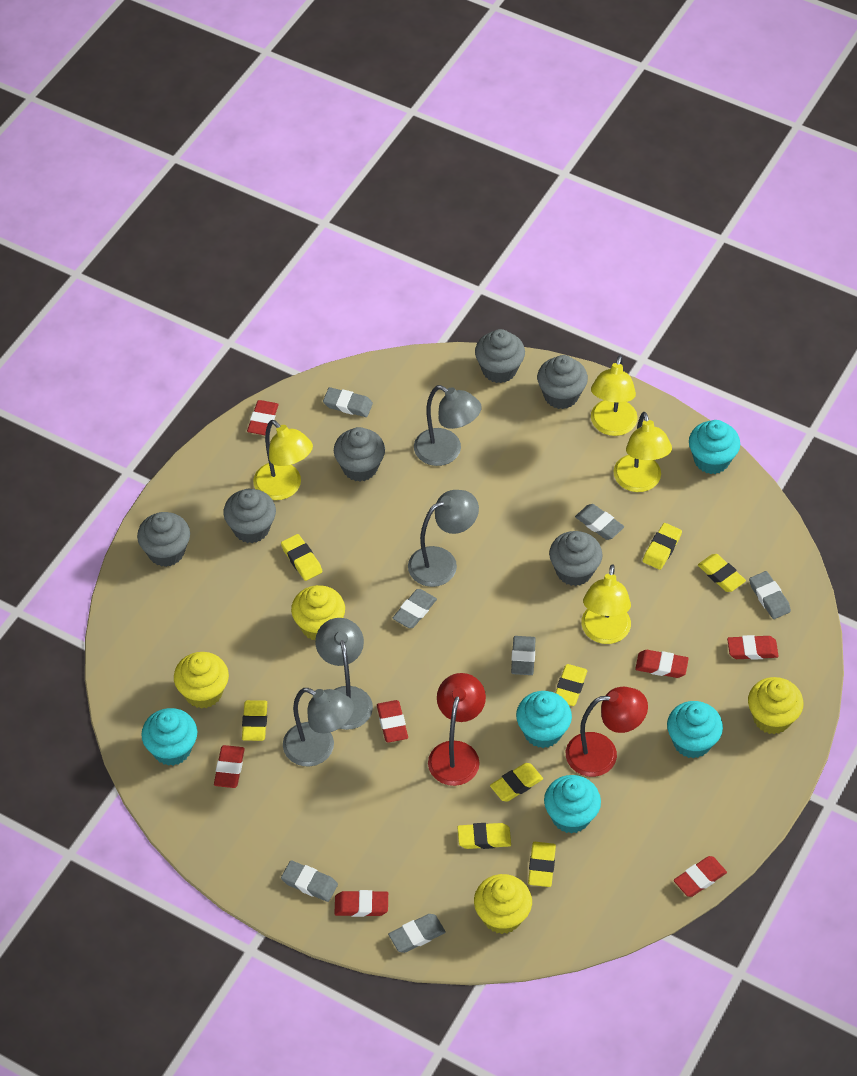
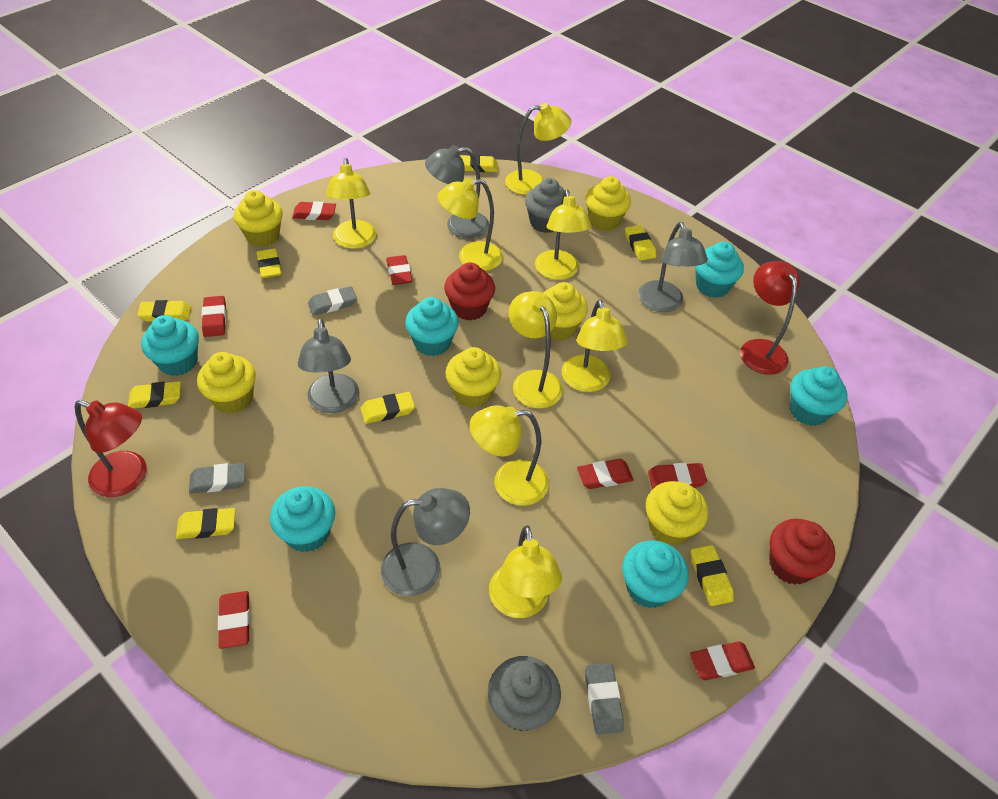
grey cupcake: 6 -> 2
grey eraser: 7 -> 3
red cupcake: 0 -> 2
turquoise cupcake: 5 -> 6
yellow cupcake: 4 -> 6
yellow lamp: 4 -> 8

